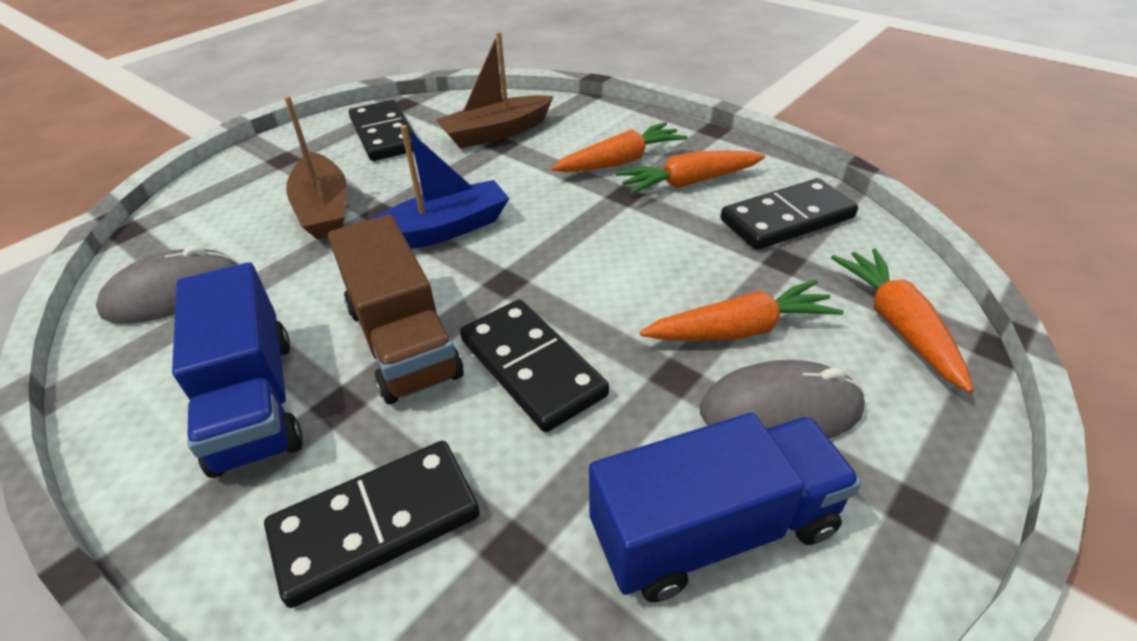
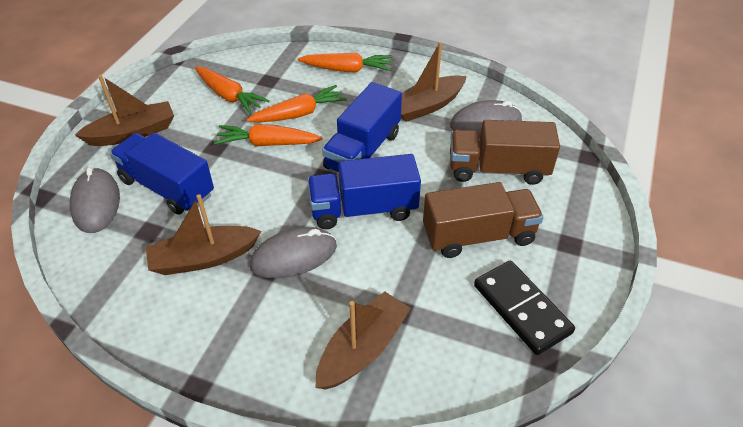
black domino: 4 -> 1
blue boat: 1 -> 0
blue truck: 2 -> 3
brown boat: 2 -> 4
brown truck: 1 -> 2
grey mouse: 2 -> 3

